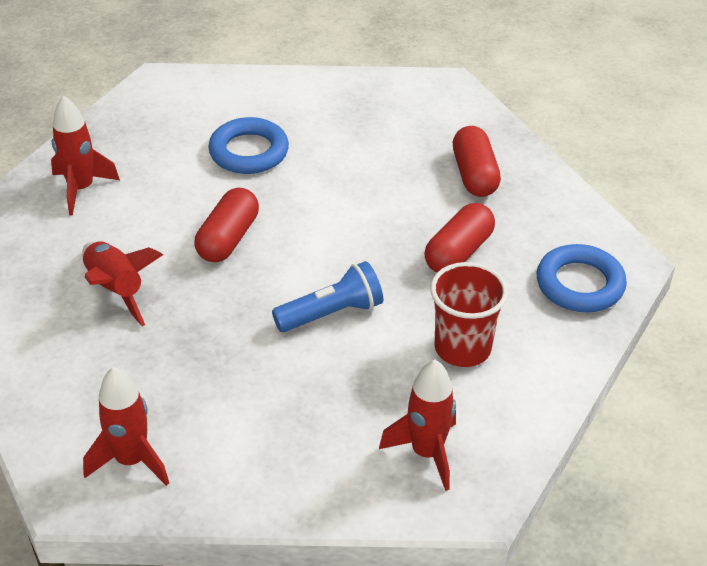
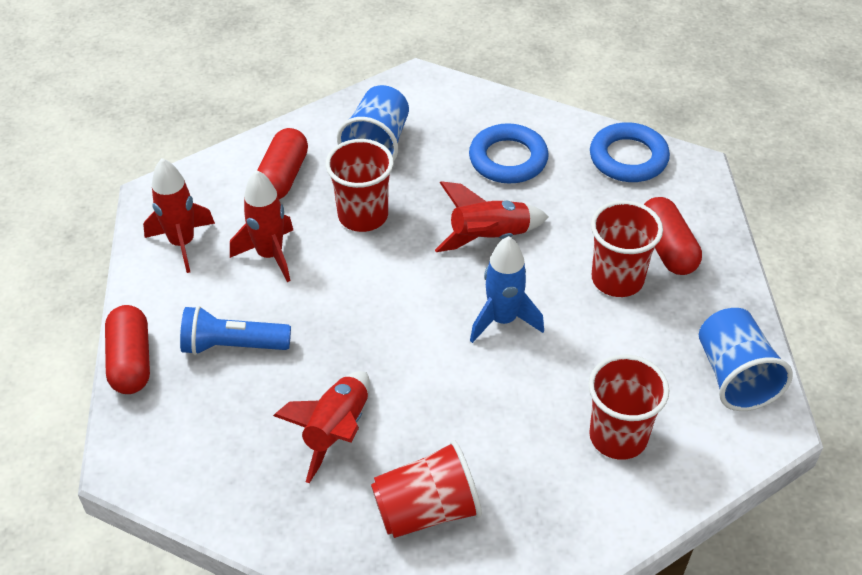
blue cup: 0 -> 2
blue rocket: 0 -> 1
red cup: 1 -> 4

